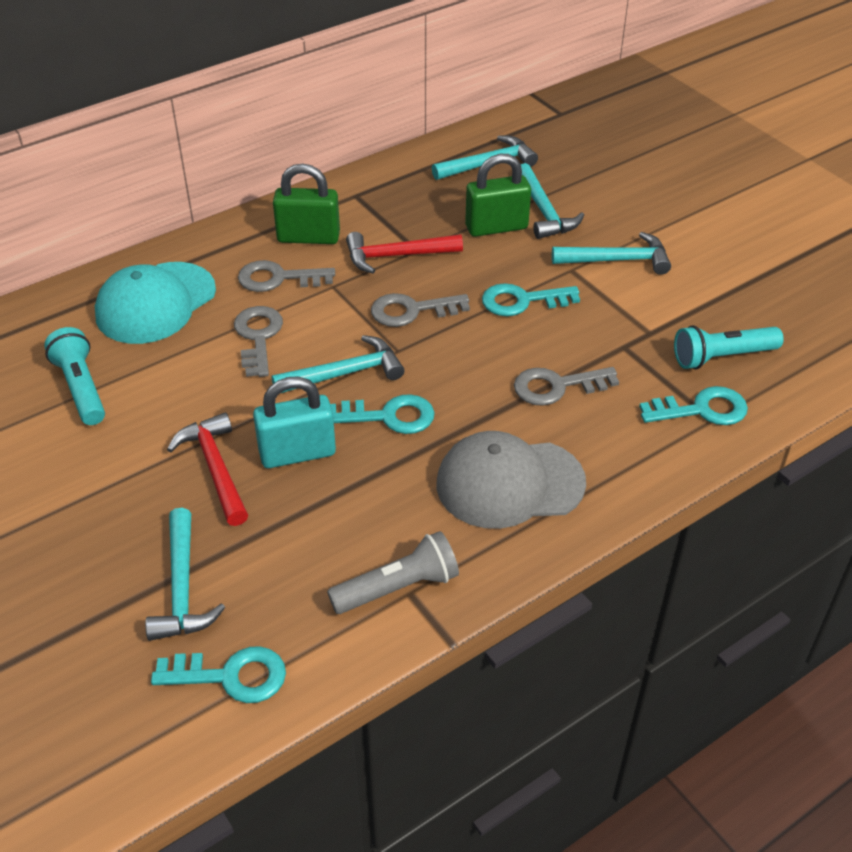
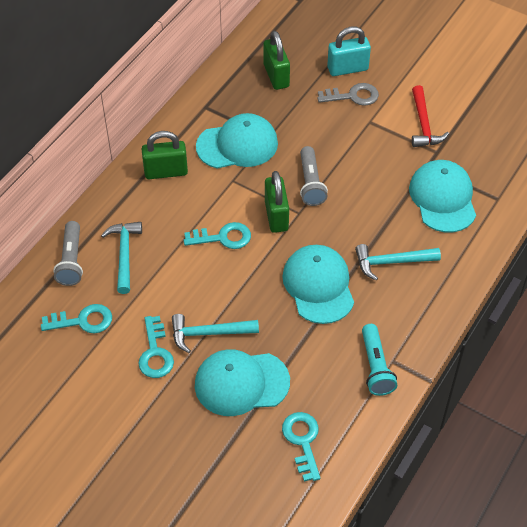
green padlock: 2 -> 3
grey cap: 1 -> 0
grey flashlight: 1 -> 2
grey key: 4 -> 1
red hammer: 2 -> 1
turquoise cap: 1 -> 4
turquoise flashlight: 2 -> 1
turquoise hammer: 5 -> 3

